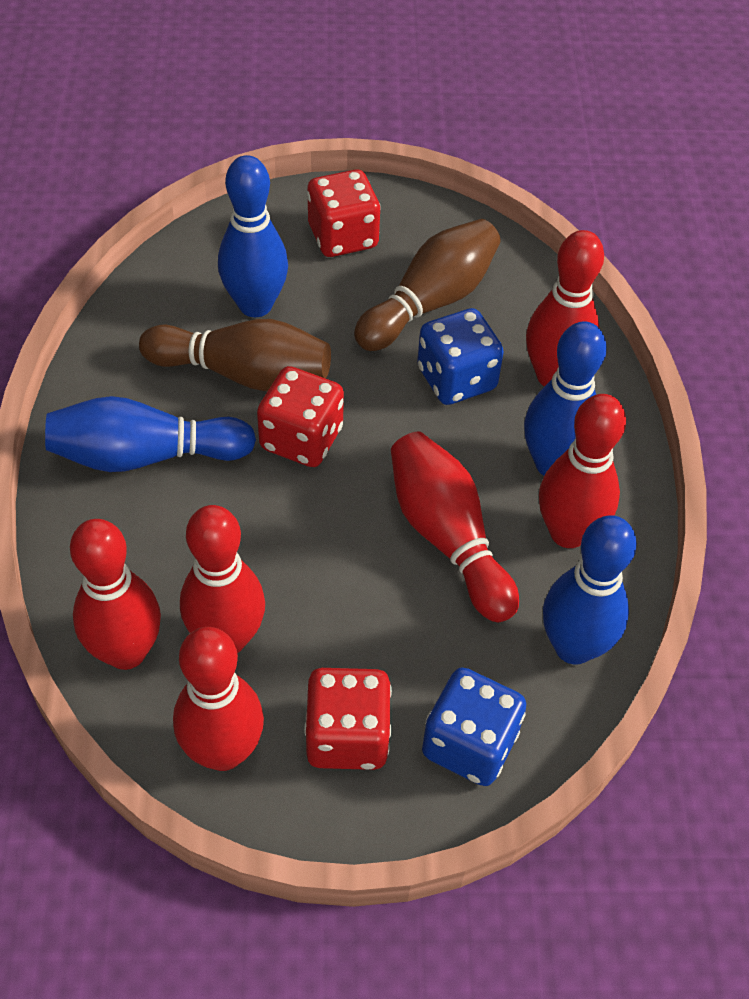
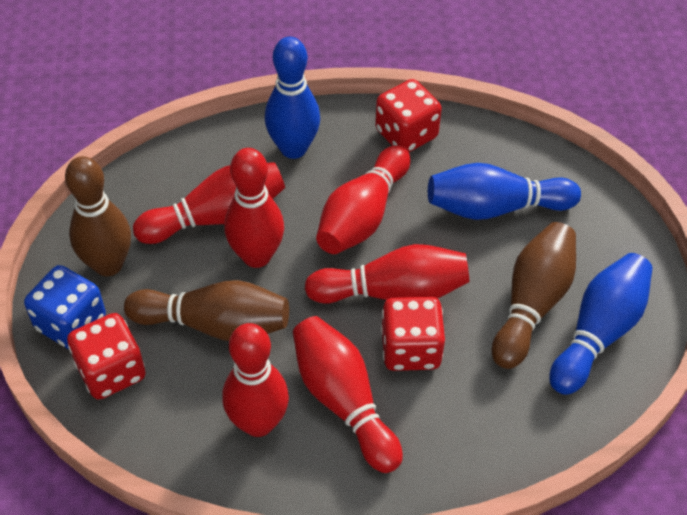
blue bowling pin: 4 -> 3
blue dice: 2 -> 1
brown bowling pin: 2 -> 3

